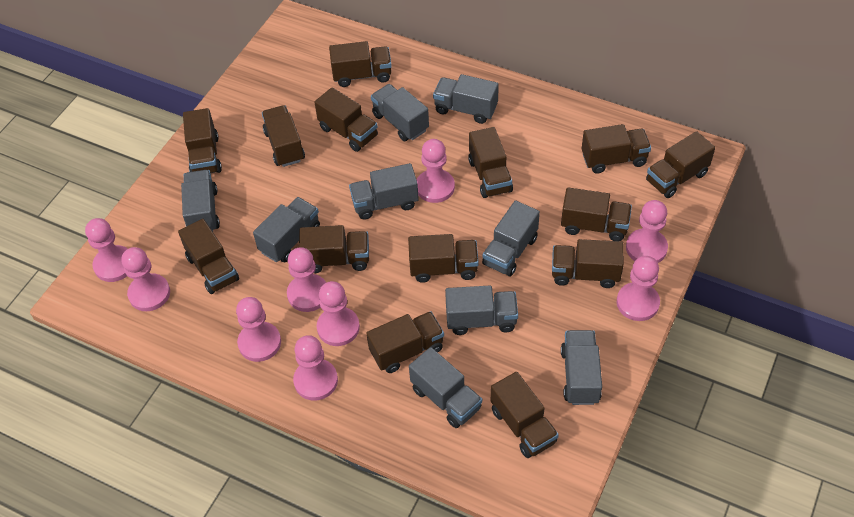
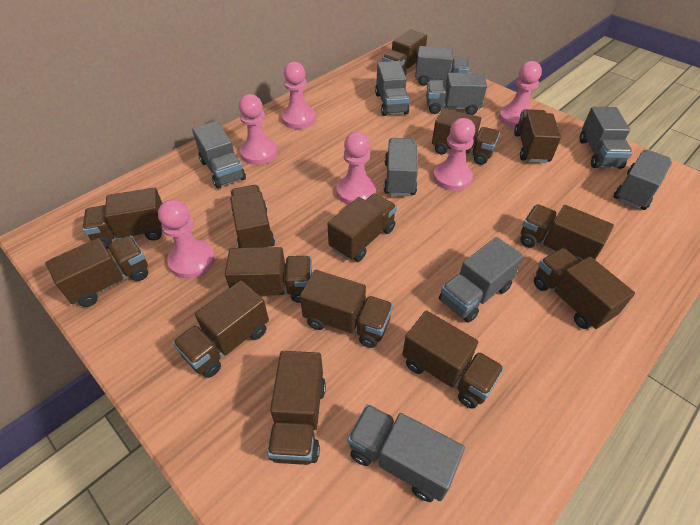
pink pawn: 9 -> 6

